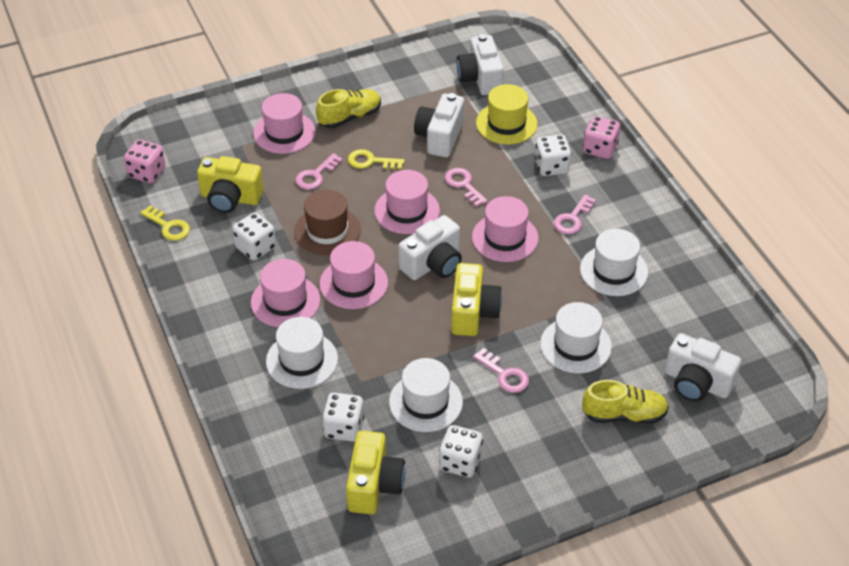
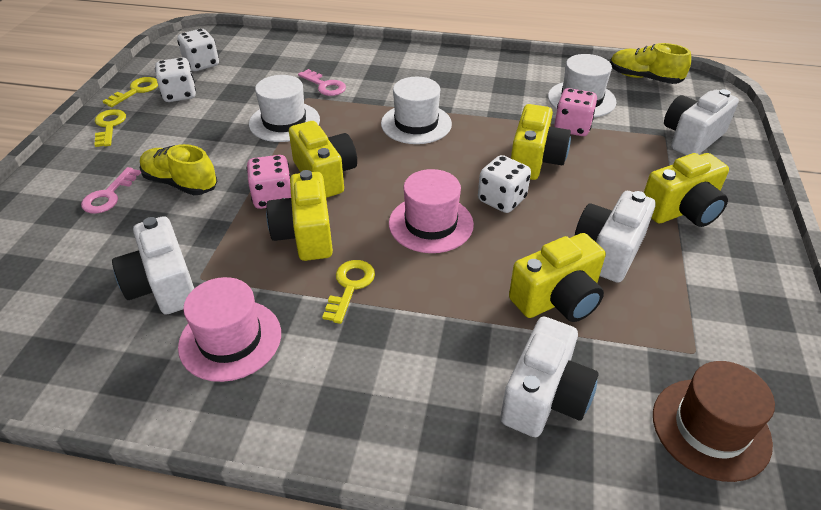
pink hat: 5 -> 2
pink key: 4 -> 2
white dice: 4 -> 3
white hat: 4 -> 3
yellow camera: 3 -> 5
yellow hat: 1 -> 0
yellow key: 2 -> 3

